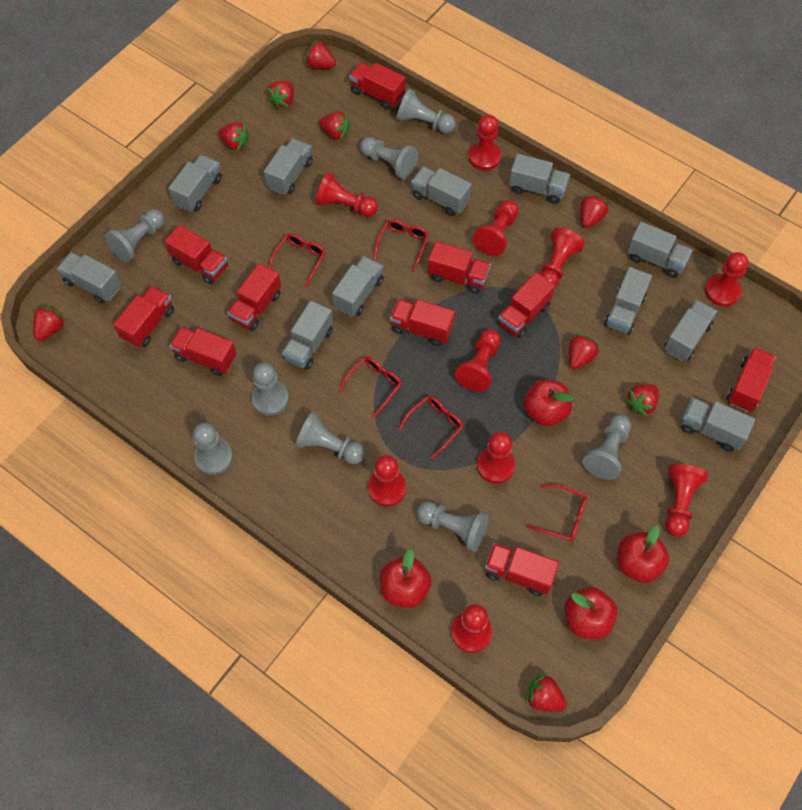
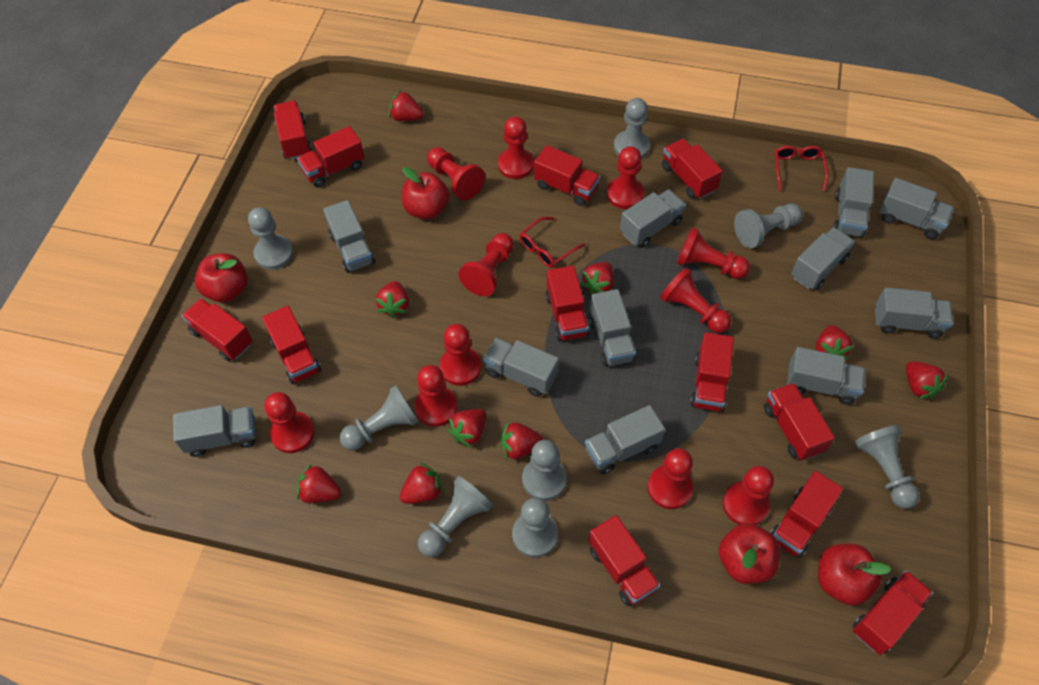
red glasses: 5 -> 2
red pawn: 10 -> 11
red truck: 10 -> 12

